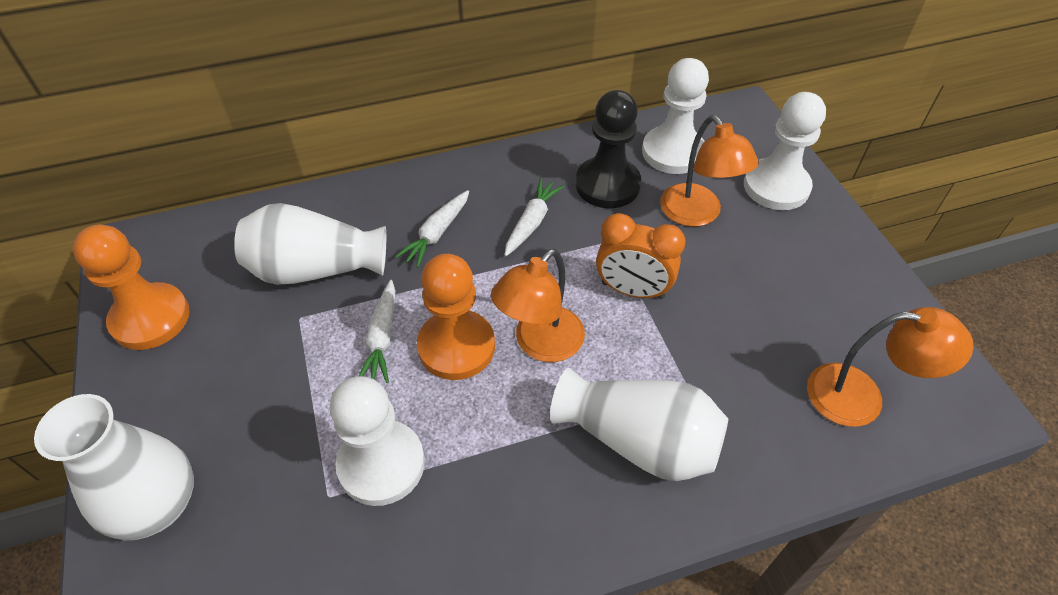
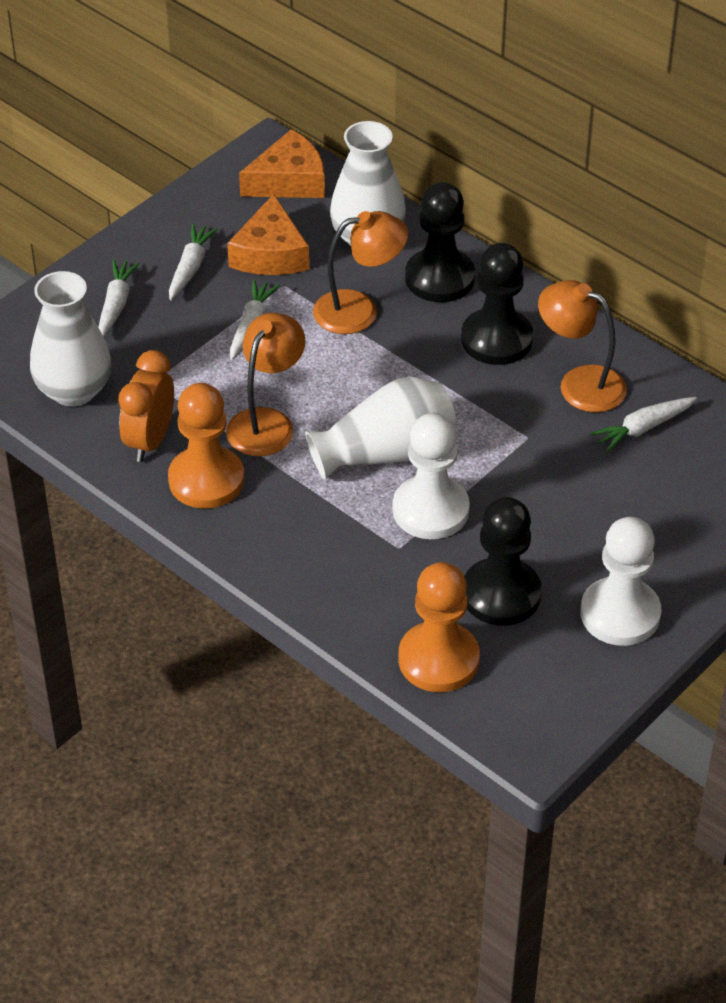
black pawn: 1 -> 3
orange cheese: 0 -> 2
white carrot: 3 -> 4
white pawn: 3 -> 2

